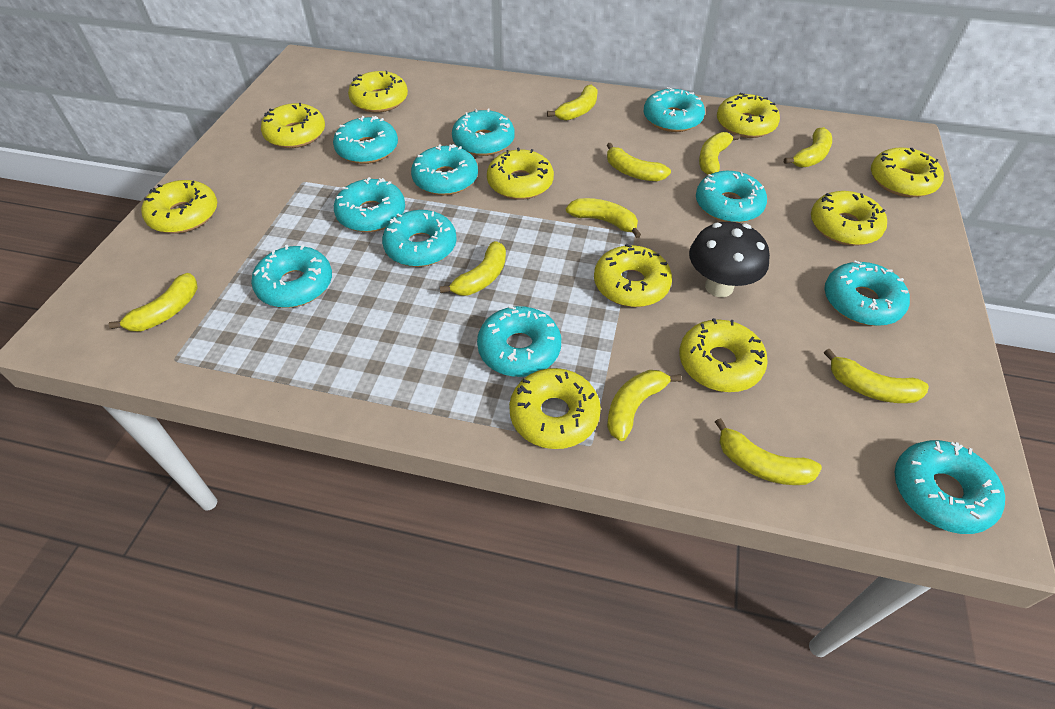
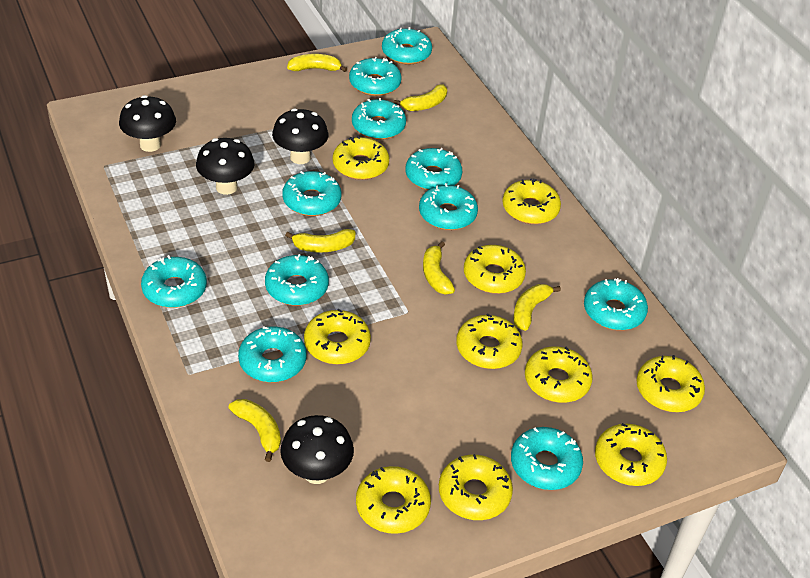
black mushroom: 1 -> 4
yellow banana: 10 -> 6

